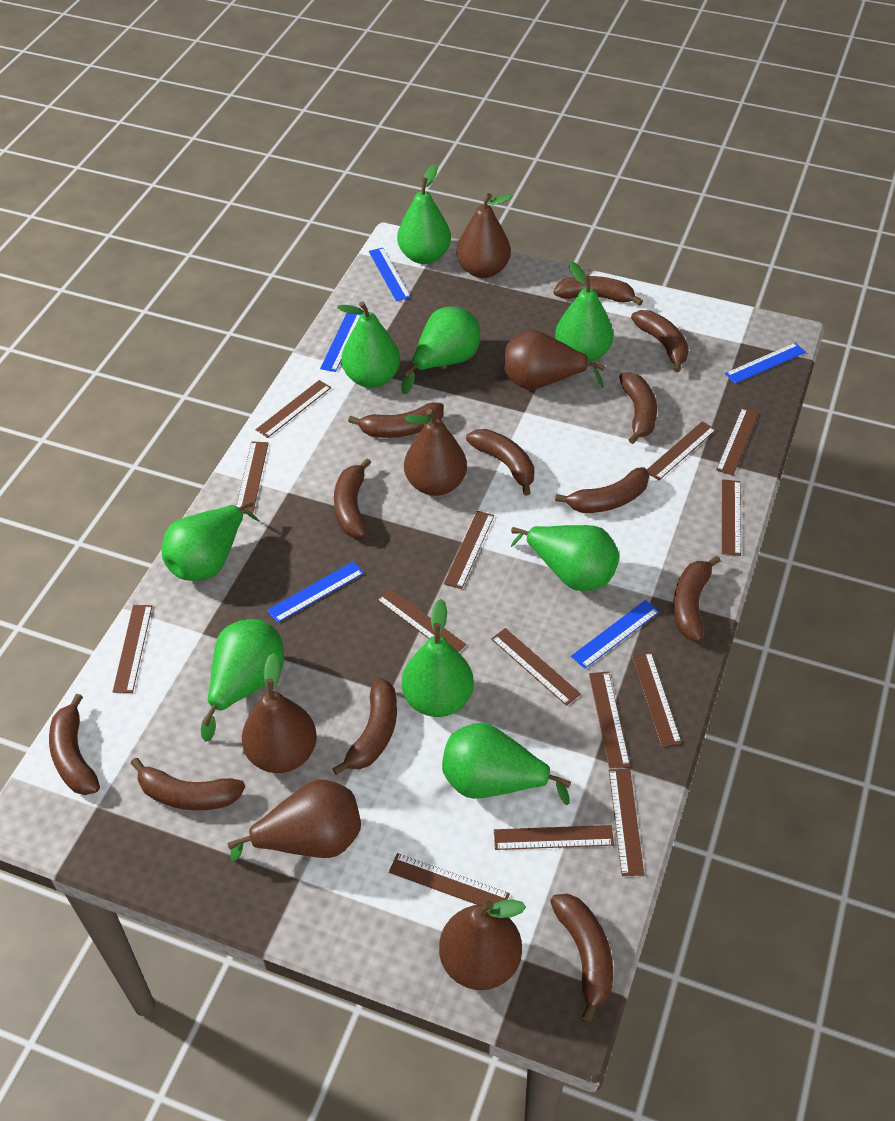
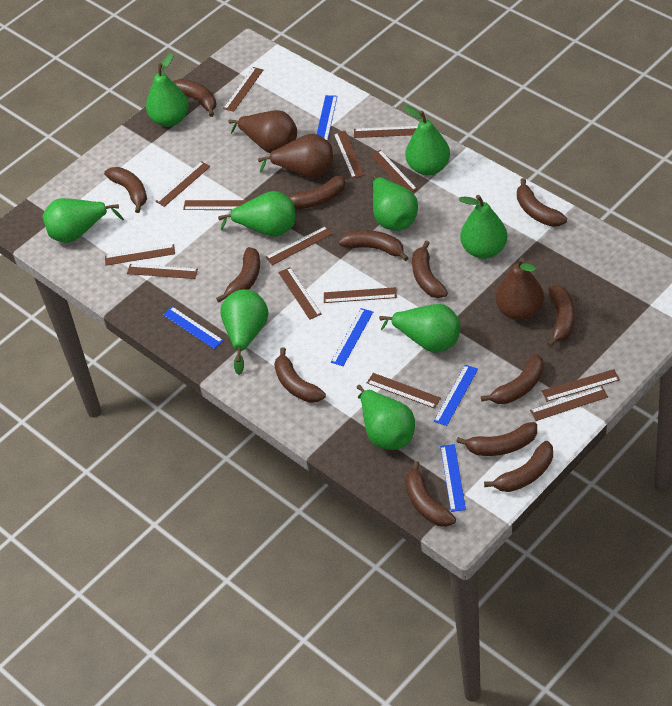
brown banana: 12 -> 13
brown pear: 6 -> 3

